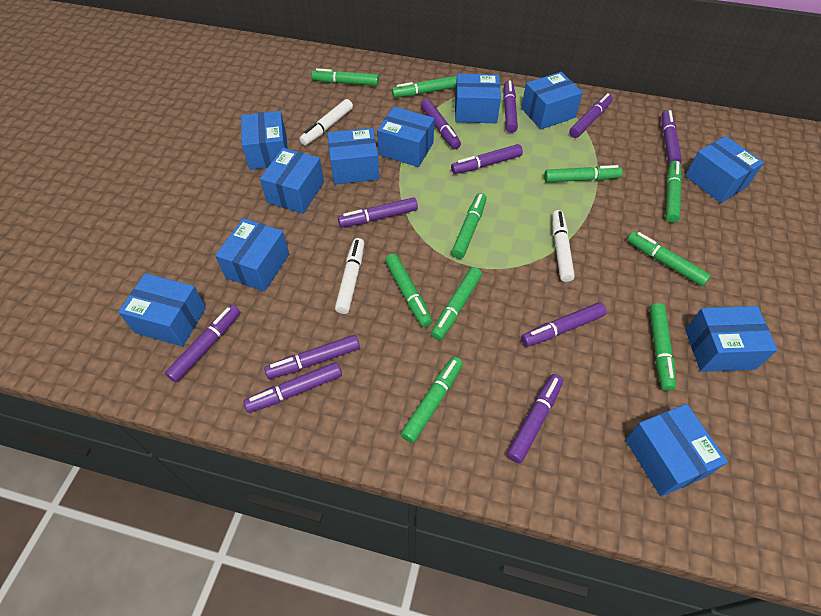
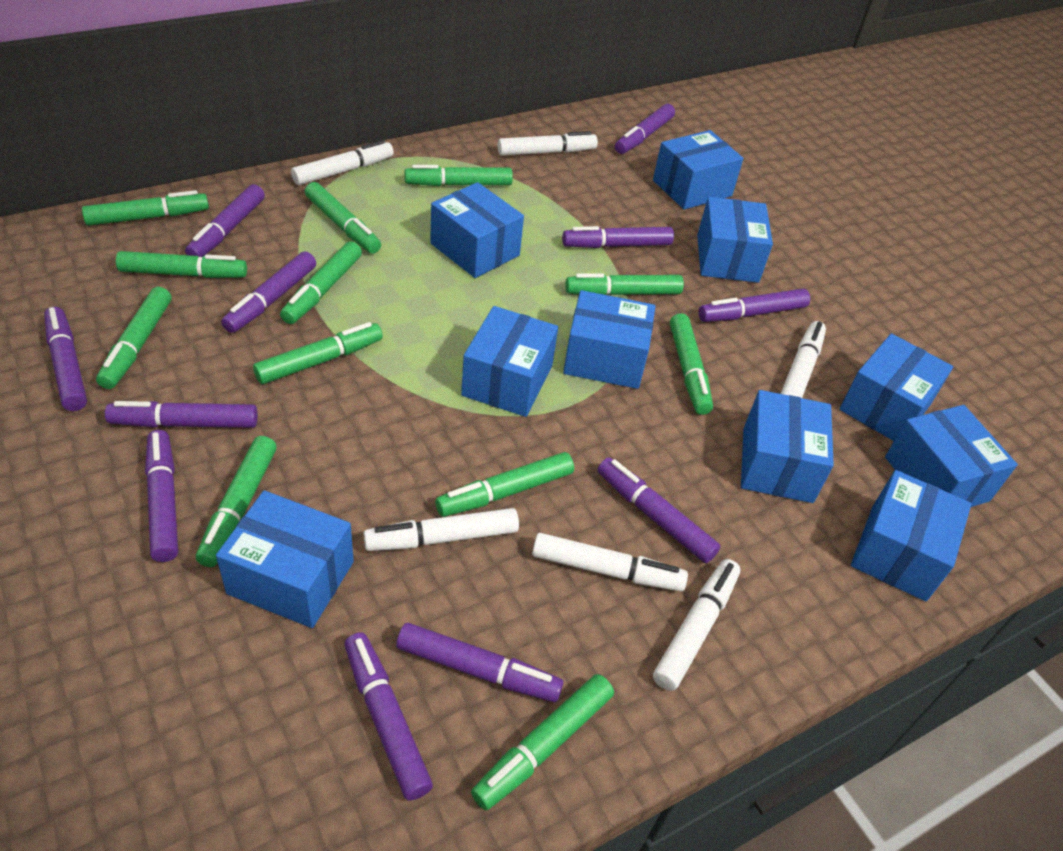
blue box: 11 -> 10
green marker: 10 -> 12
white marker: 3 -> 6

